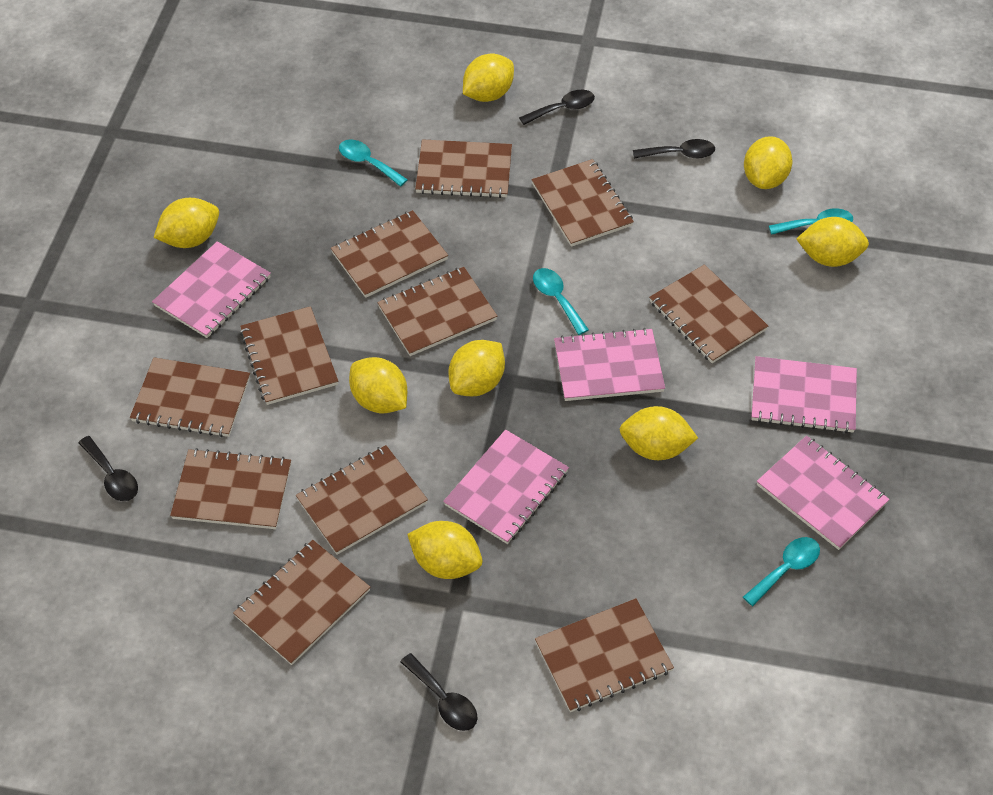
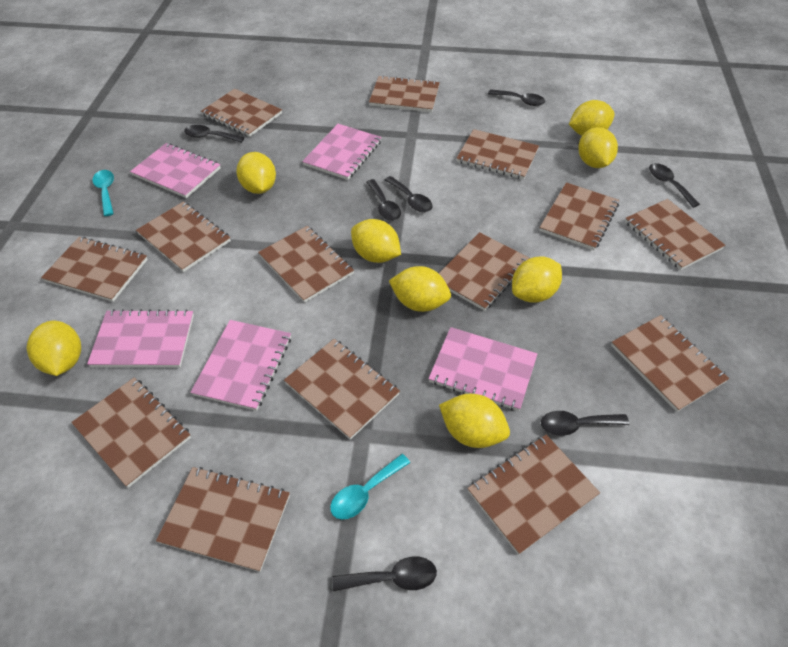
black spoon: 4 -> 7
brown notebook: 11 -> 14
turquoise spoon: 4 -> 2

